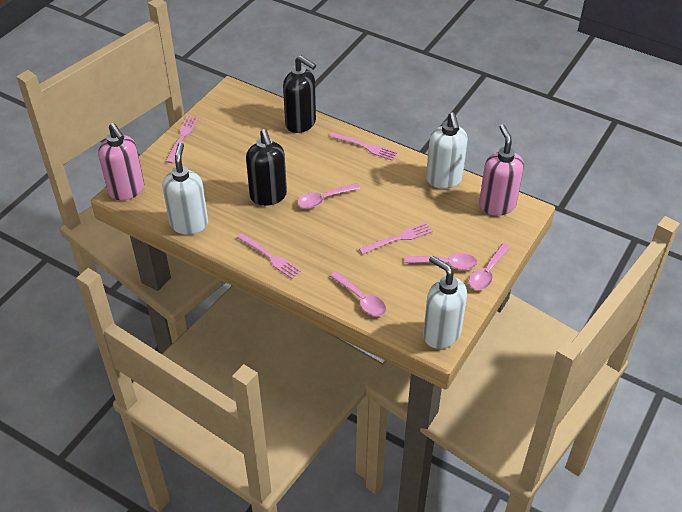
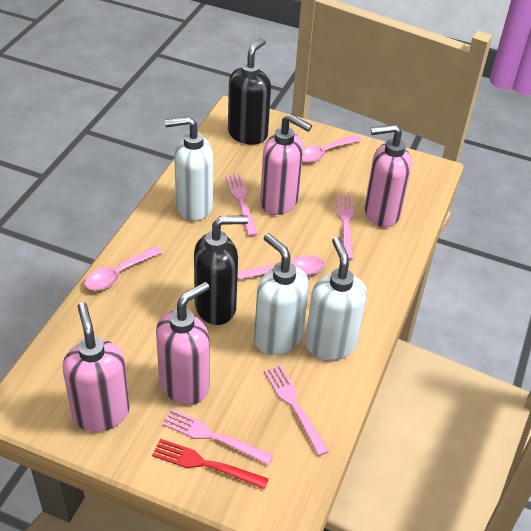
pink soap dispenser: 2 -> 4
pink spoon: 4 -> 3
red fork: 0 -> 1

